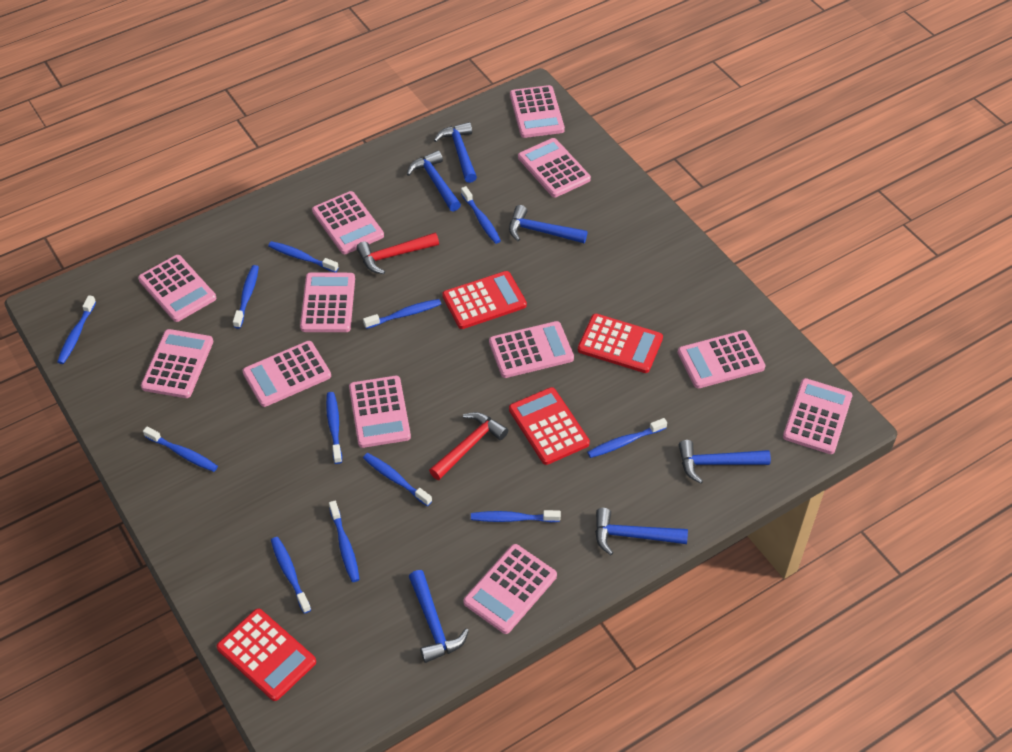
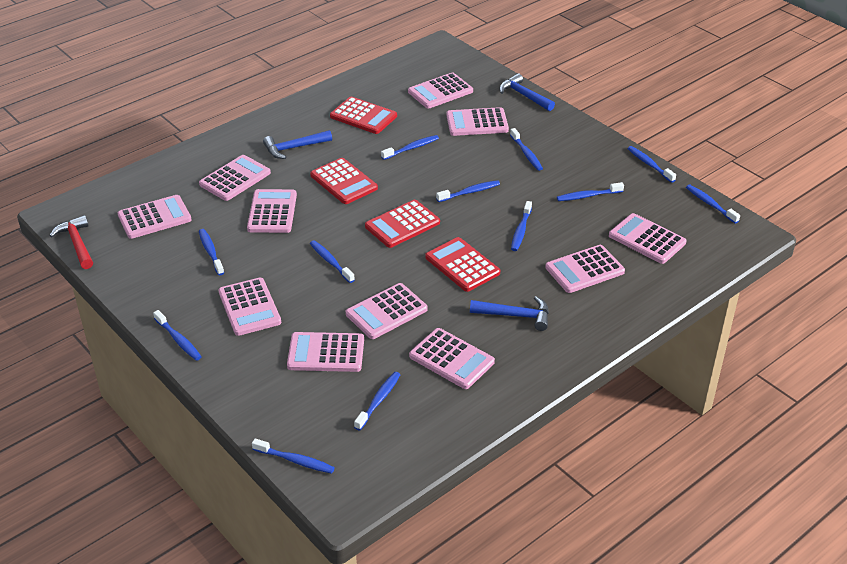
blue hammer: 6 -> 3
pink calculator: 12 -> 11
red hammer: 2 -> 1

